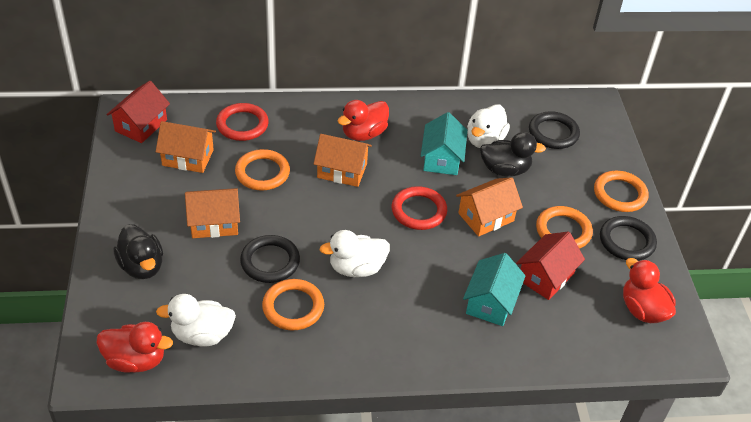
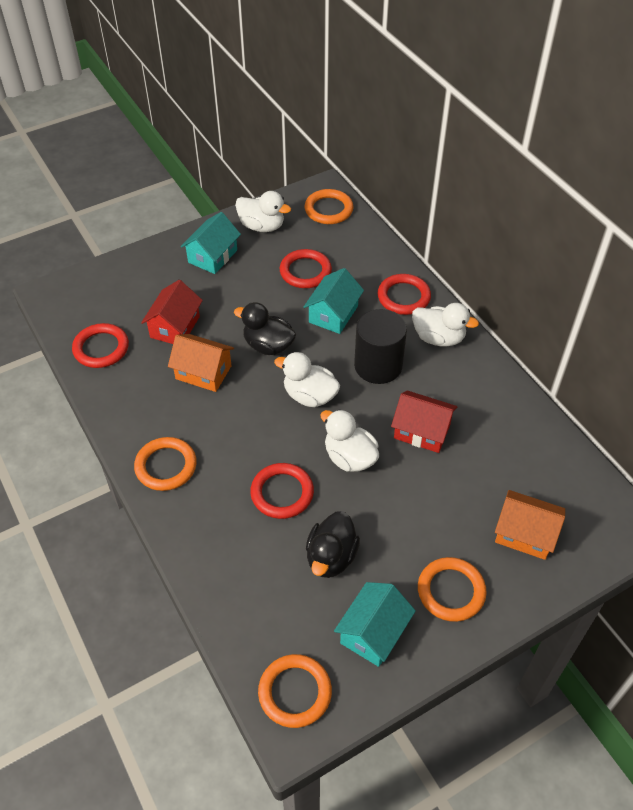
black cylinder: 0 -> 1
black ring: 3 -> 0
orange house: 4 -> 2
red duck: 3 -> 0
red ring: 2 -> 4
turquoise house: 2 -> 3
white duck: 3 -> 4

